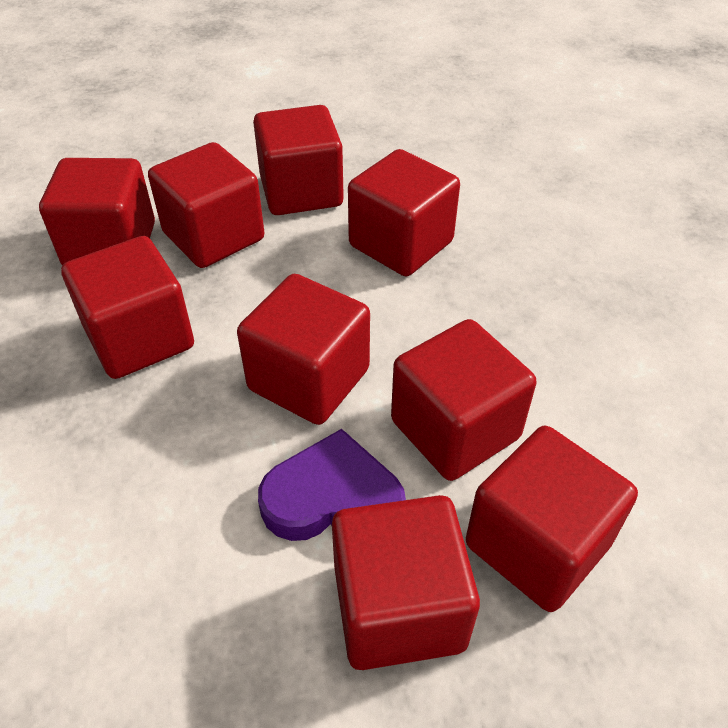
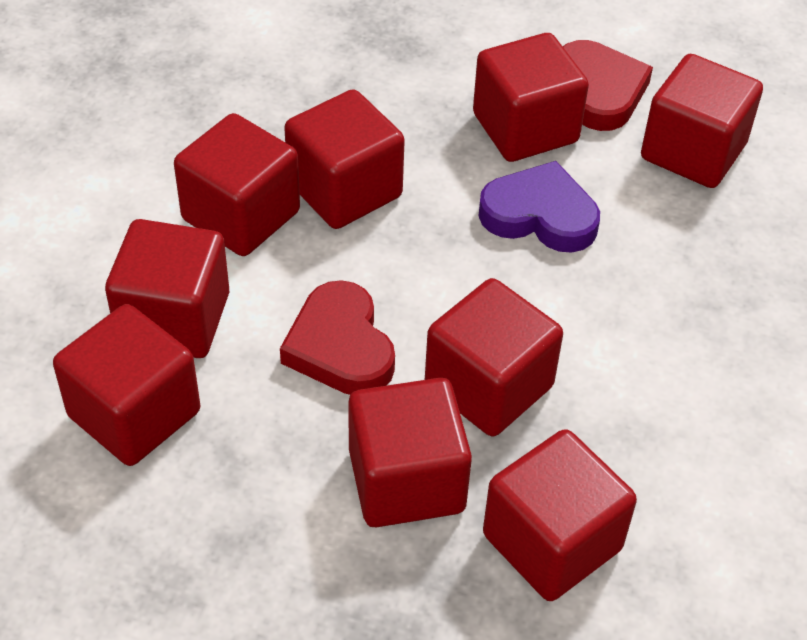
red heart: 0 -> 2

